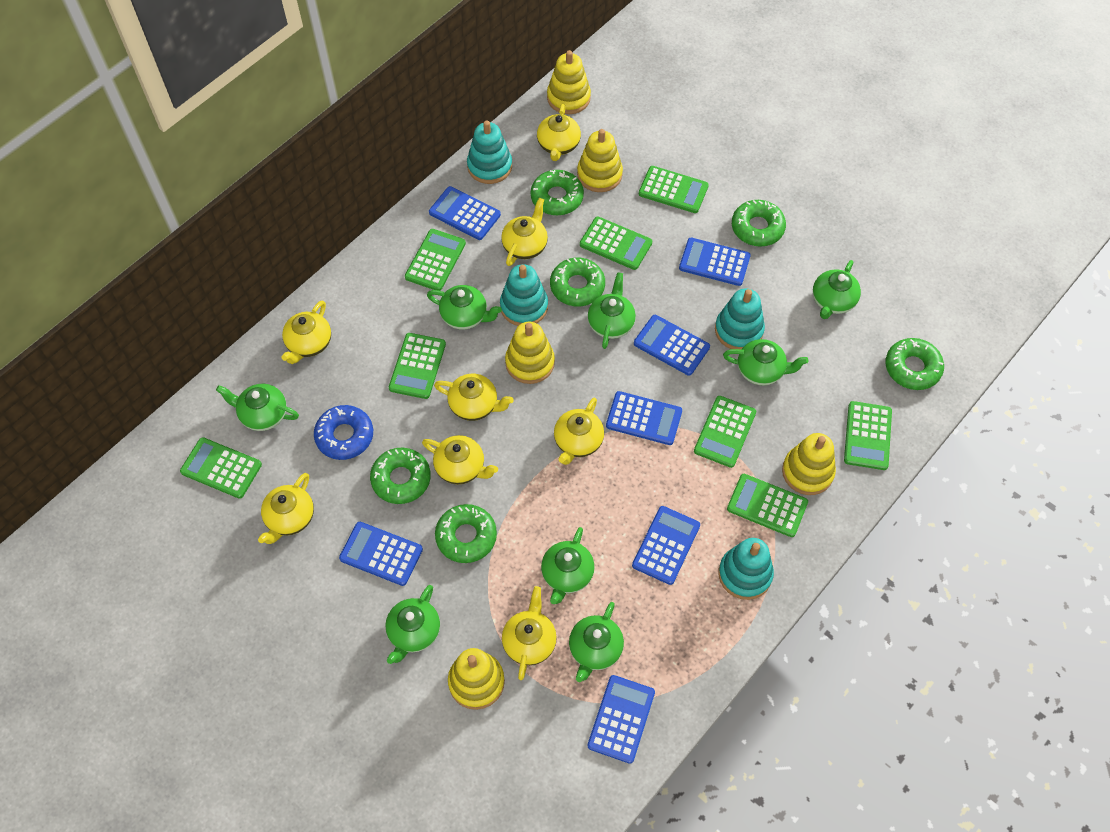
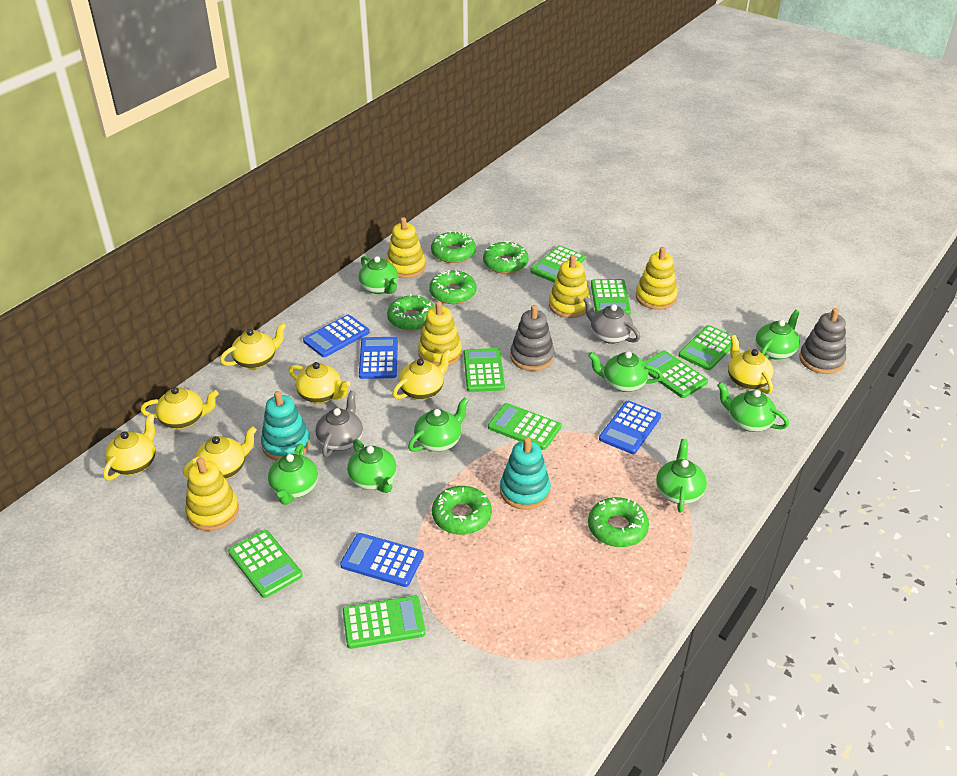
blue calculator: 7 -> 4
blue donut: 1 -> 0
grey stacking toy: 0 -> 2
grey teapot: 0 -> 2
turquoise stacking toy: 4 -> 2
yellow teapot: 8 -> 7

